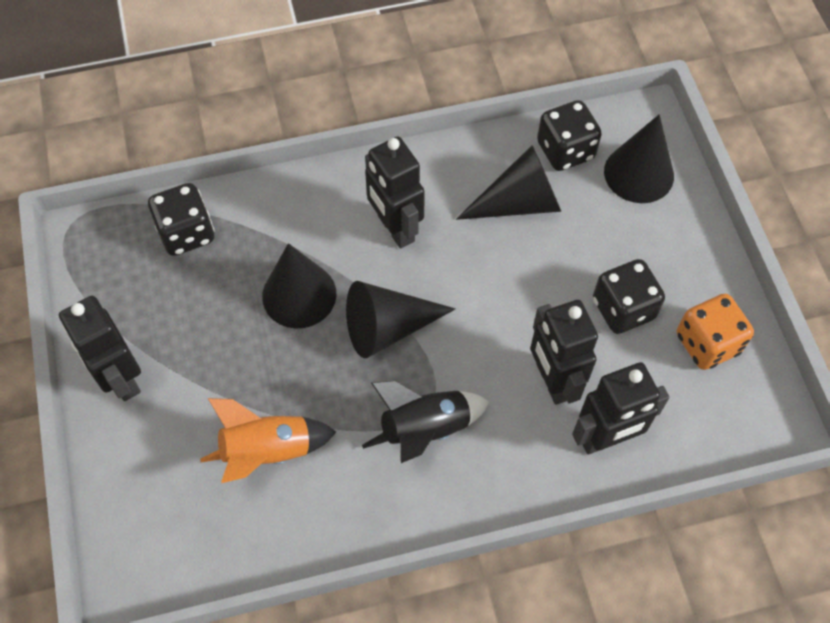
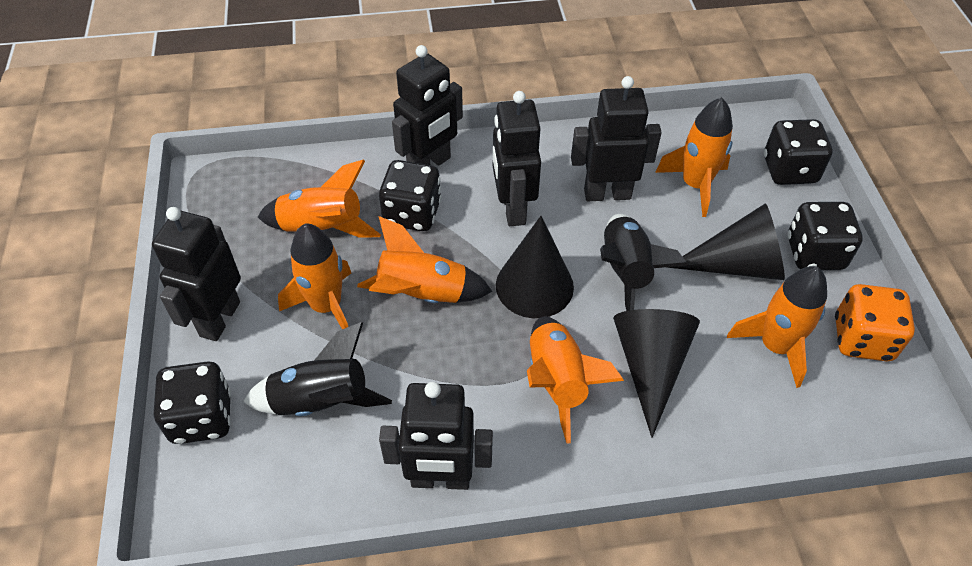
black cone: 4 -> 3
black dice: 3 -> 4
black robot: 4 -> 5
black rocket: 1 -> 2
orange rocket: 1 -> 6

